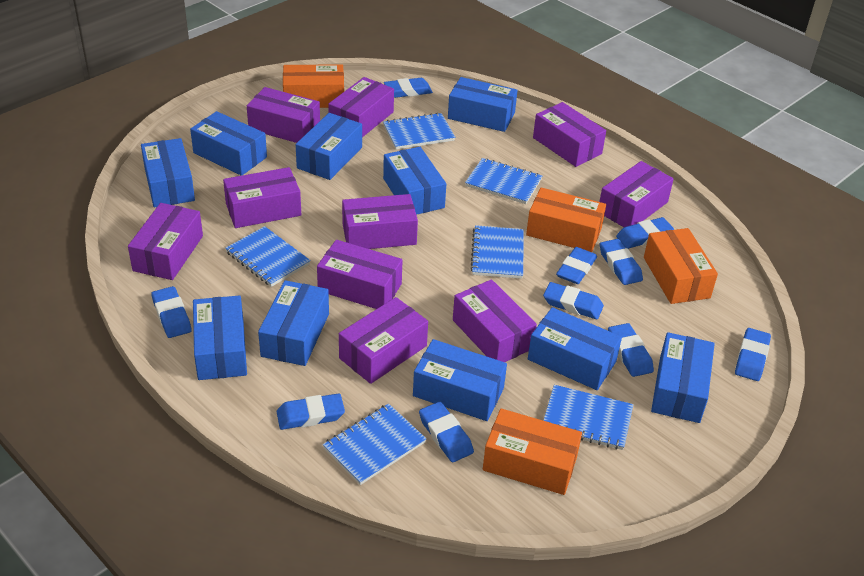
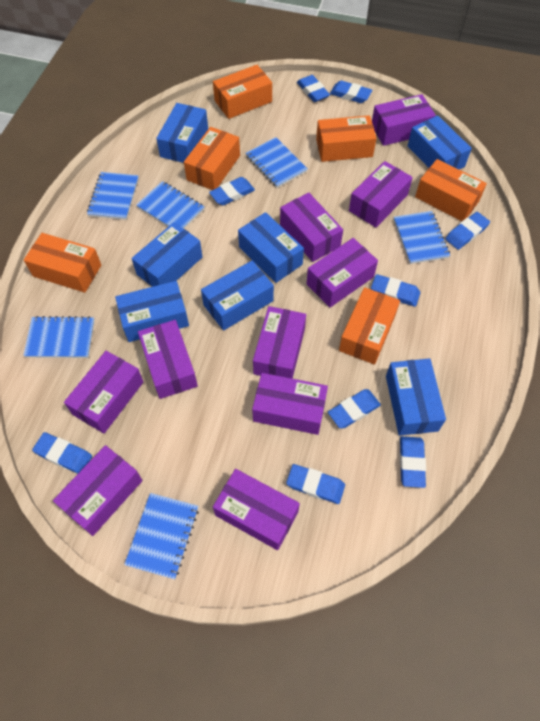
blue box: 10 -> 7
blue eraser: 10 -> 9
orange box: 4 -> 6

